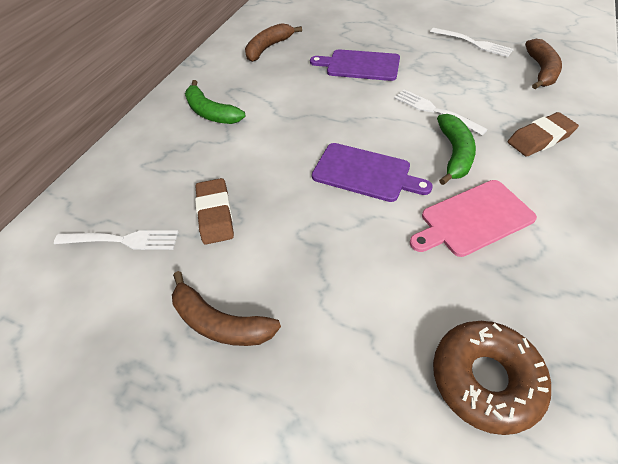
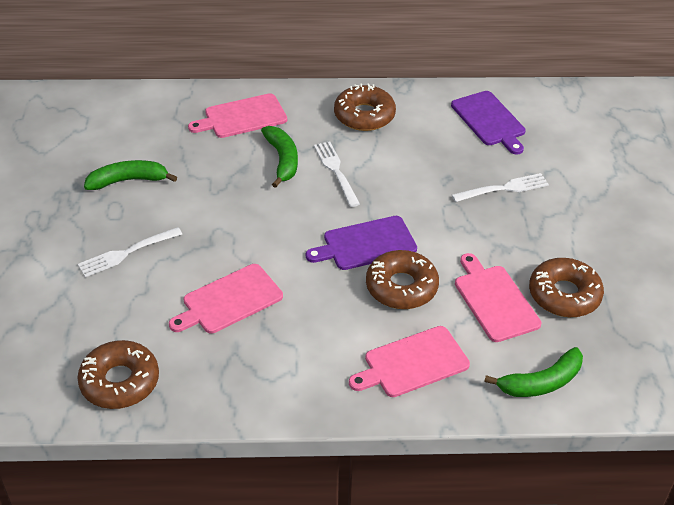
brown banana: 3 -> 0
brown donut: 1 -> 4
brown eraser: 2 -> 0
green banana: 2 -> 3
pink cutting board: 1 -> 4

